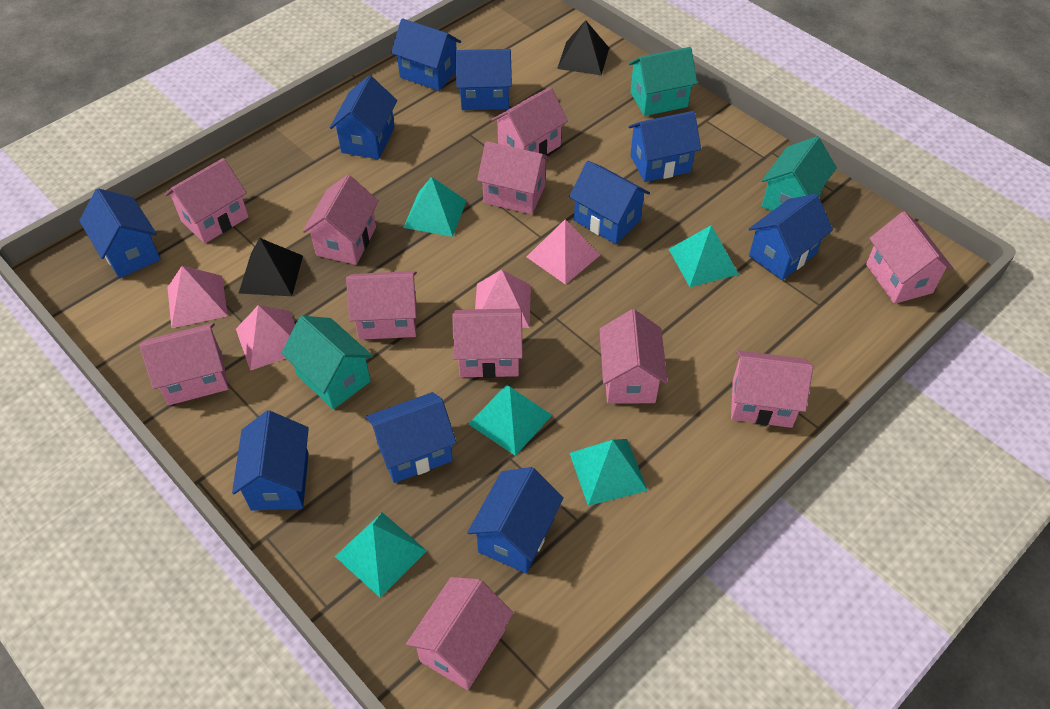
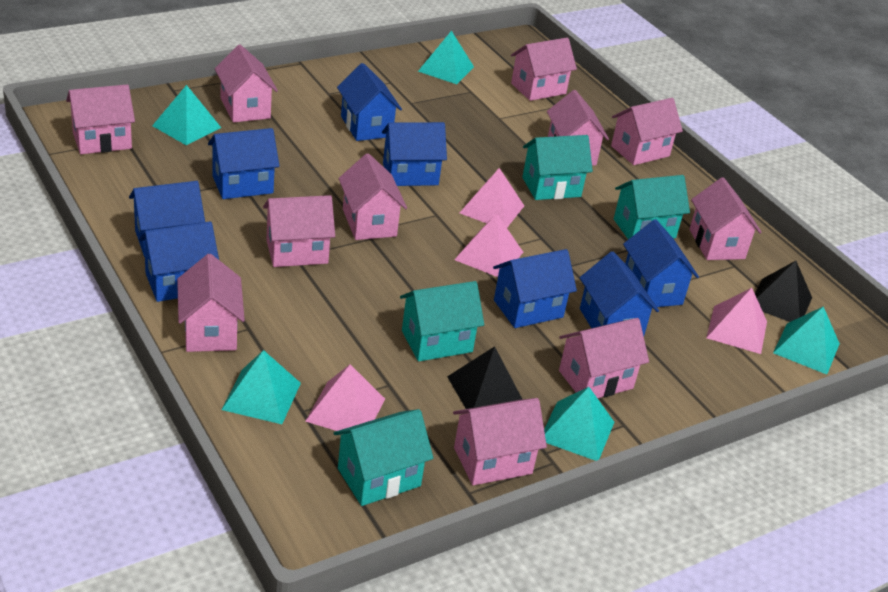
blue house: 10 -> 8
turquoise house: 3 -> 4

